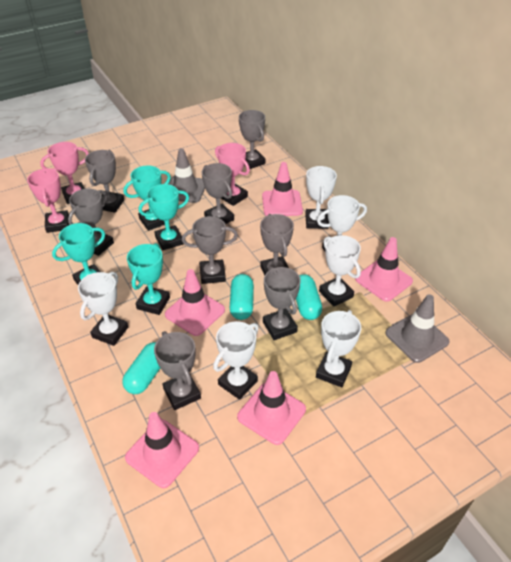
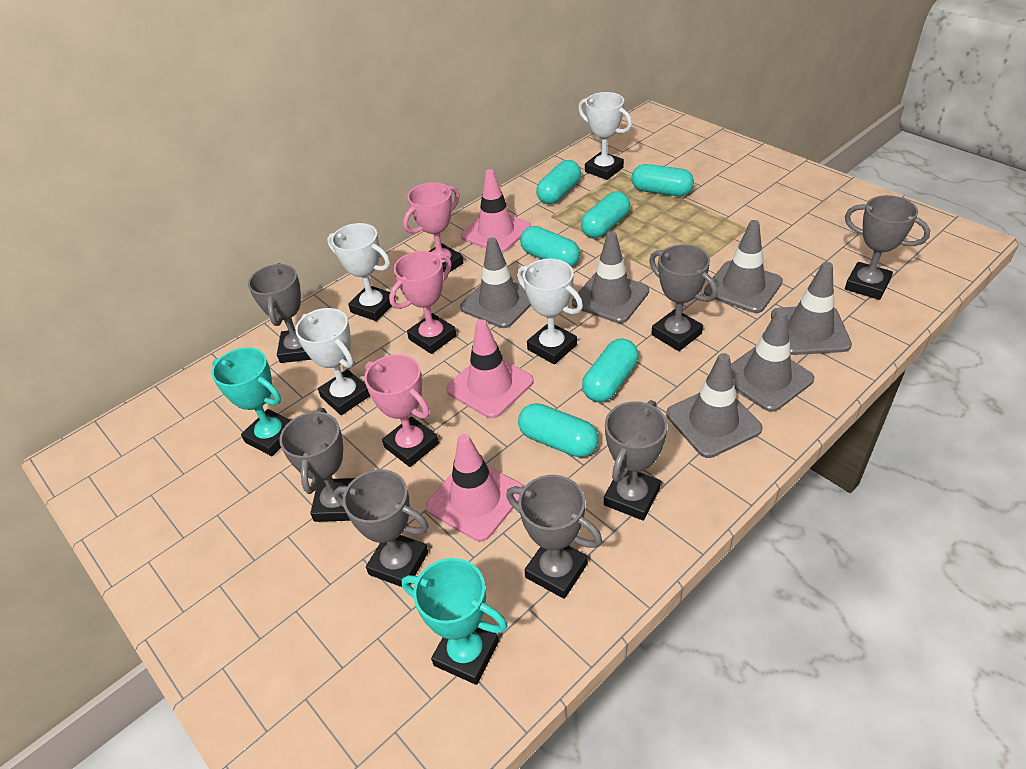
grey traffic cone: 2 -> 6
grey trophy: 8 -> 7
pink traffic cone: 5 -> 3
turquoise capsule: 3 -> 6
turquoise trophy: 4 -> 2
white trophy: 6 -> 4

